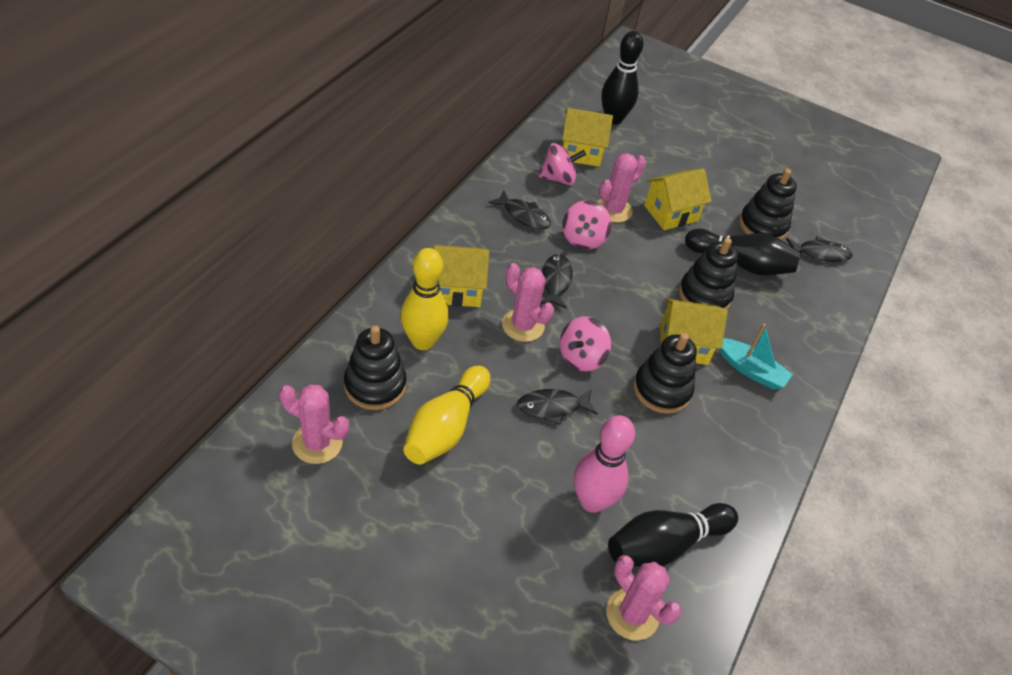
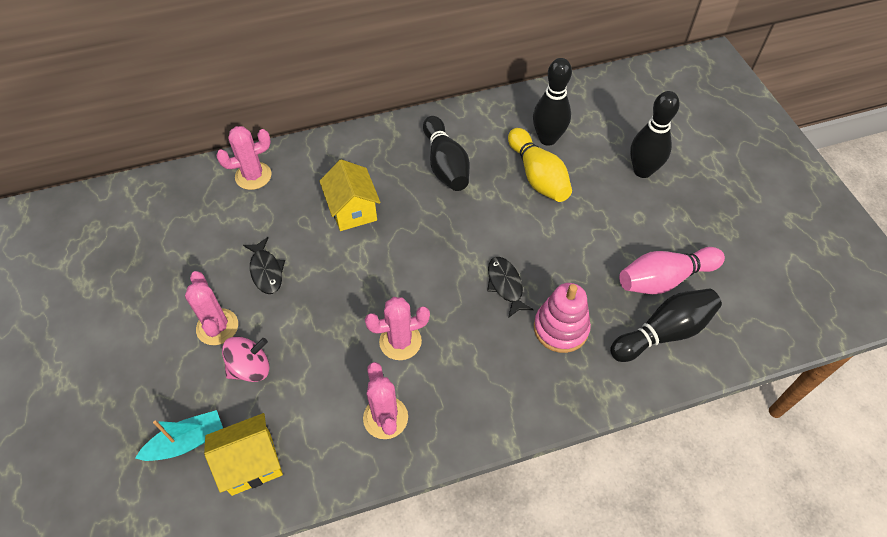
black bowling pin: 3 -> 4
black fish: 4 -> 2
black stacking toy: 4 -> 0
pink spinning top: 3 -> 1
pink stacking toy: 0 -> 1
yellow bowling pin: 2 -> 1
yellow house: 4 -> 2

